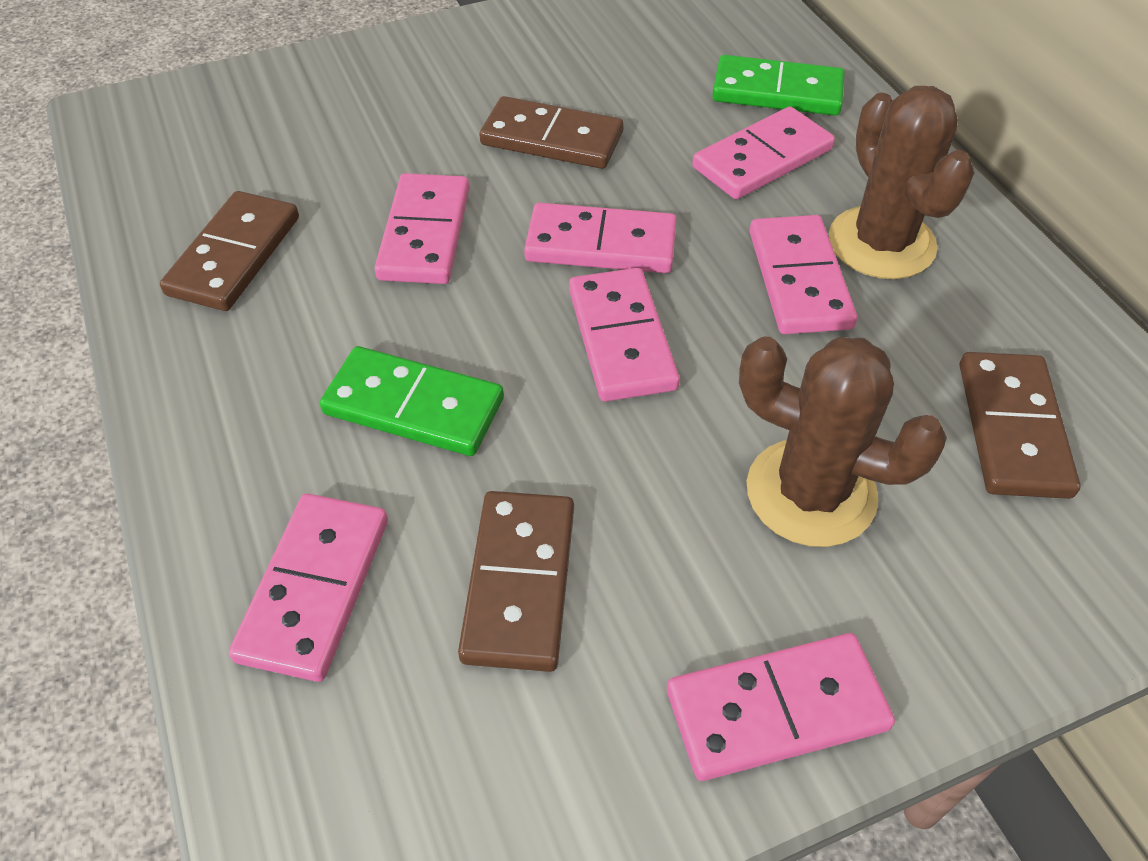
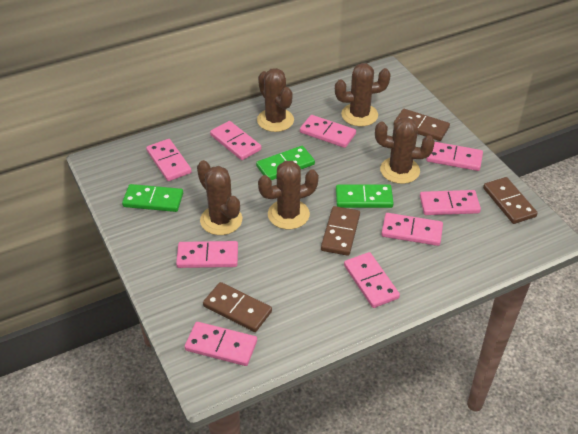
brown cactus: 2 -> 5
green domino: 2 -> 3
pink domino: 7 -> 9

